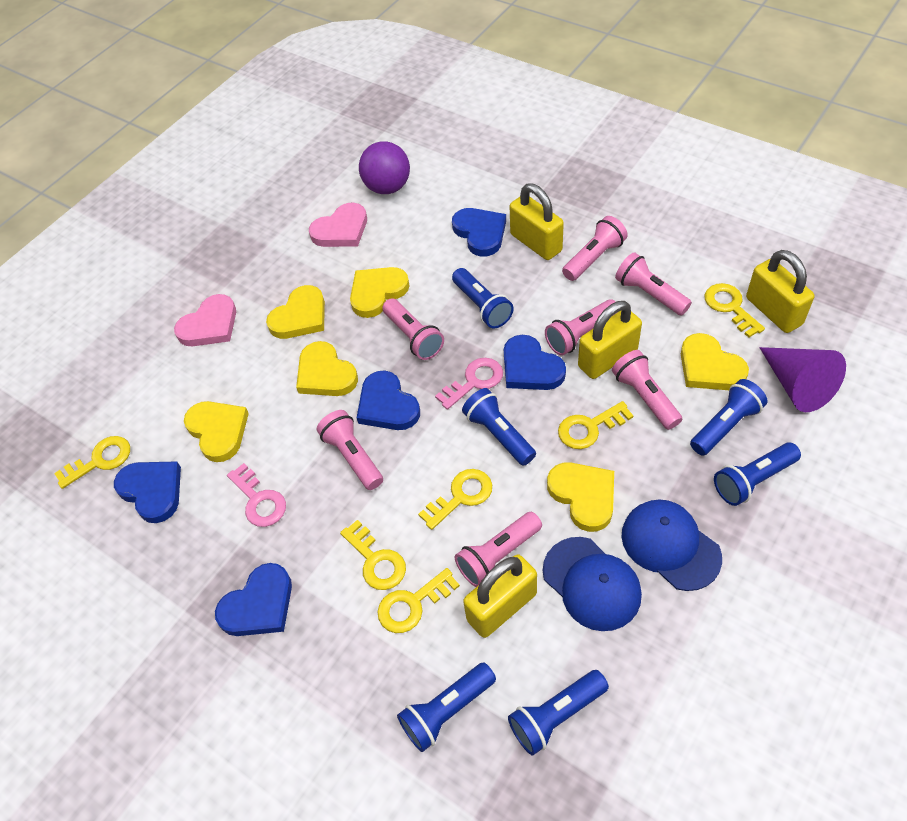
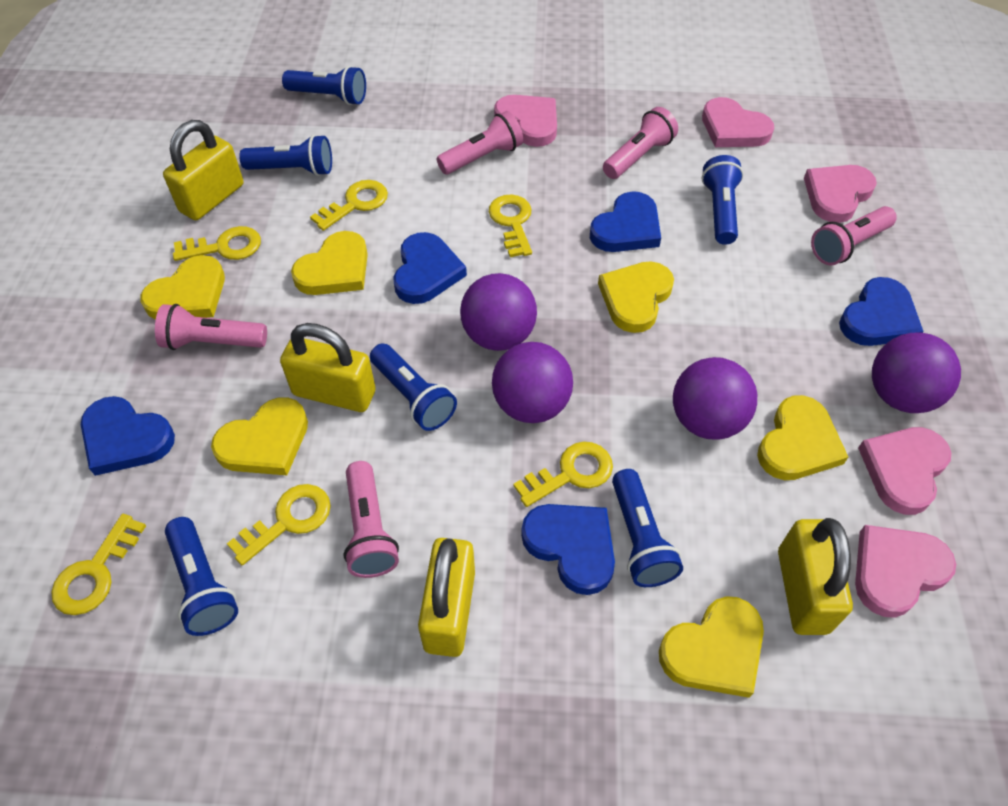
blue cap: 2 -> 0
pink flashlight: 7 -> 5
pink heart: 2 -> 5
pink key: 2 -> 0
purple ball: 1 -> 4
purple cone: 1 -> 0

